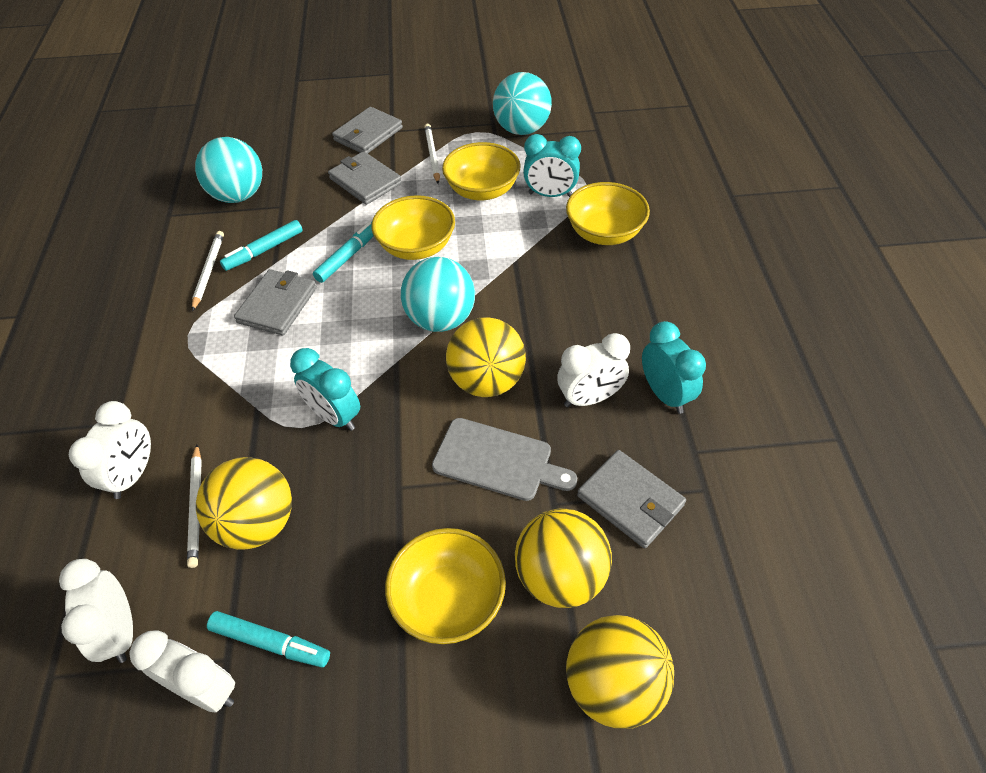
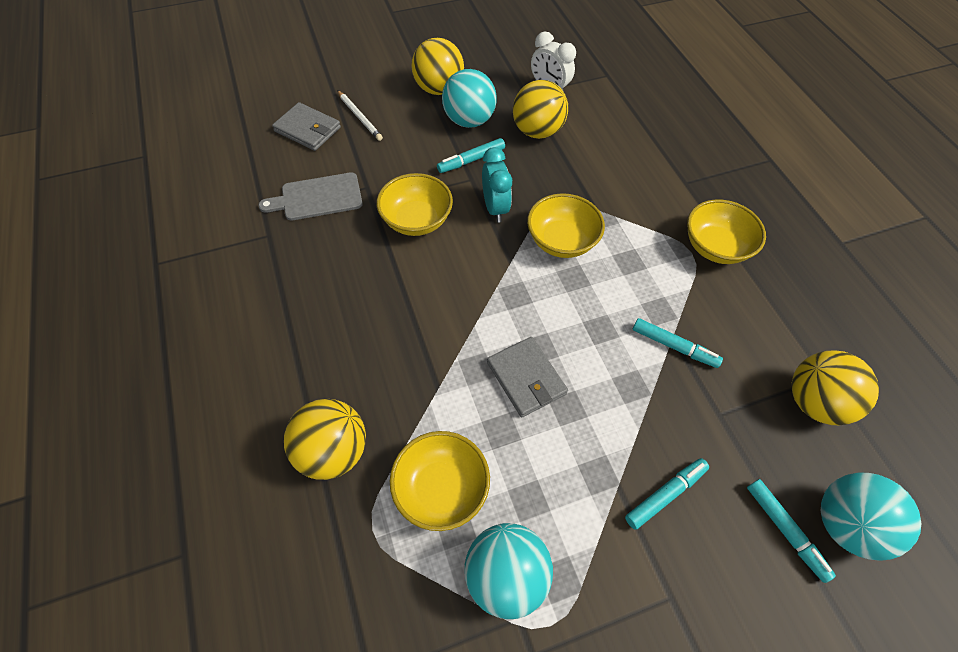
grey wallet: 4 -> 2
turquoise clock: 3 -> 1
turquoise marker: 3 -> 4
white clock: 4 -> 1
white pencil: 3 -> 1

